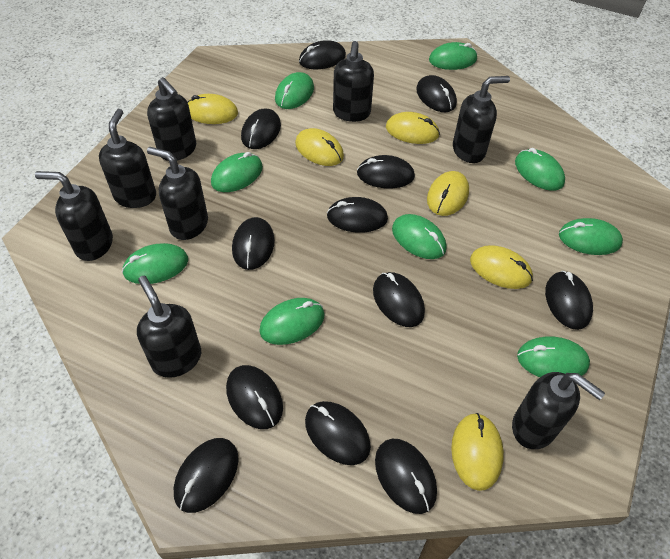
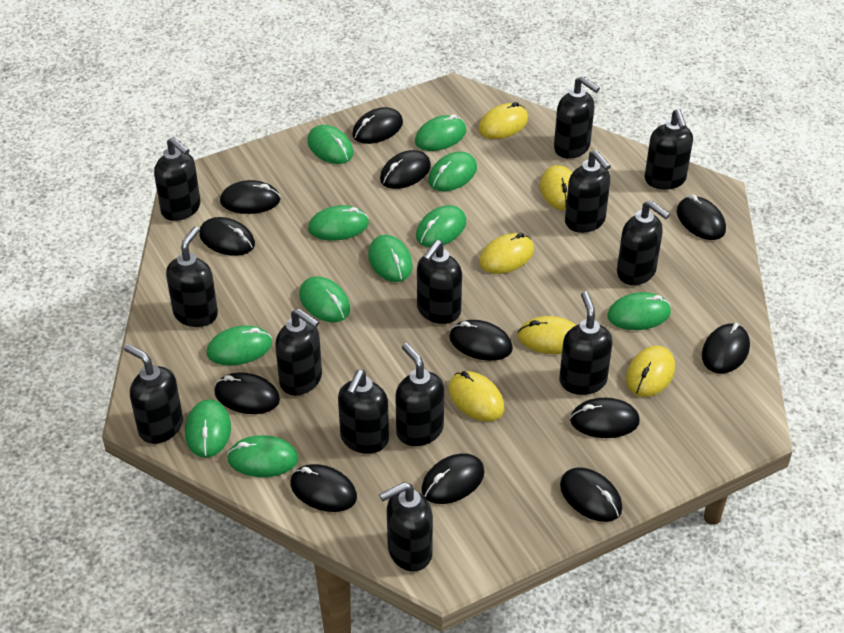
black soap dispenser: 8 -> 13
green mouse: 9 -> 11

